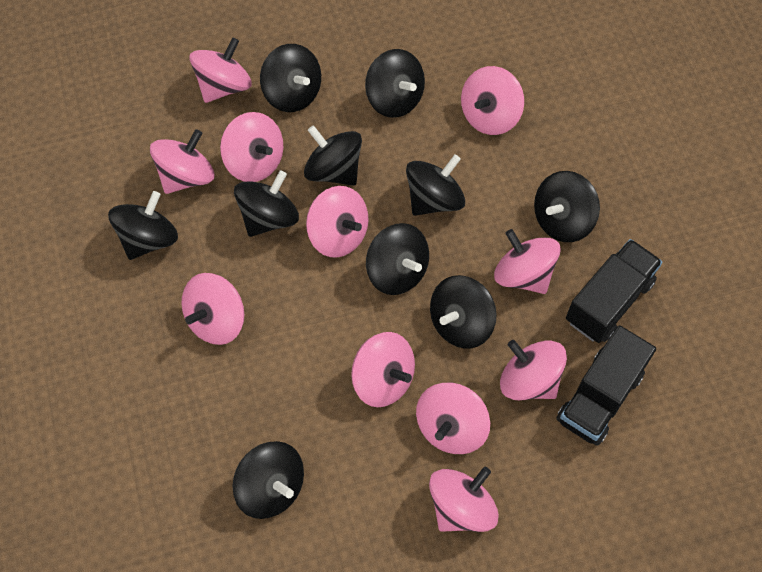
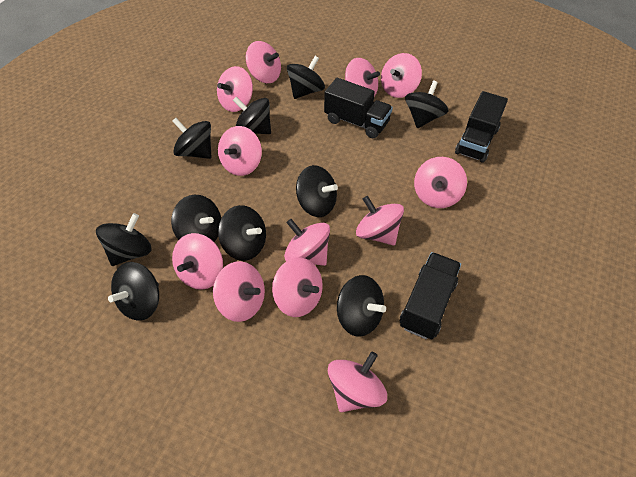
black truck: 2 -> 3
pink spinning top: 11 -> 12

